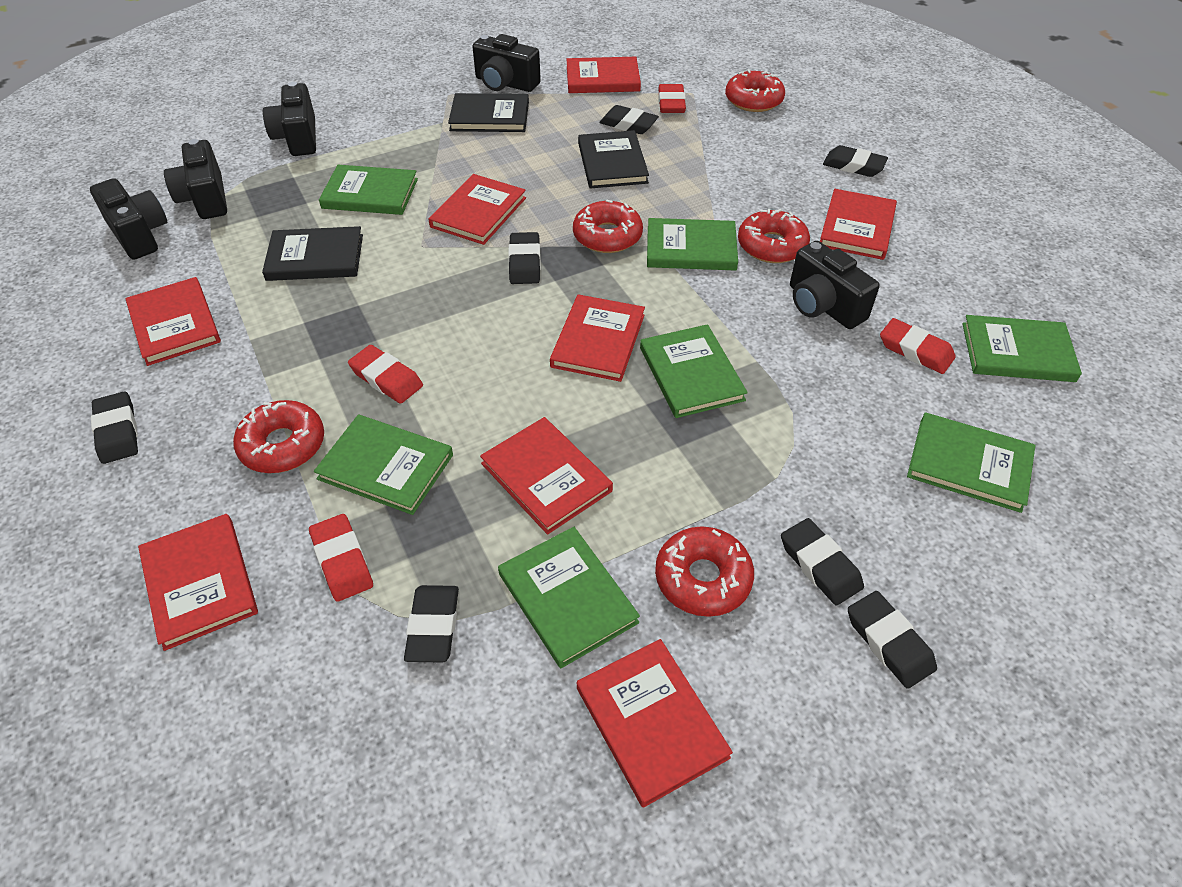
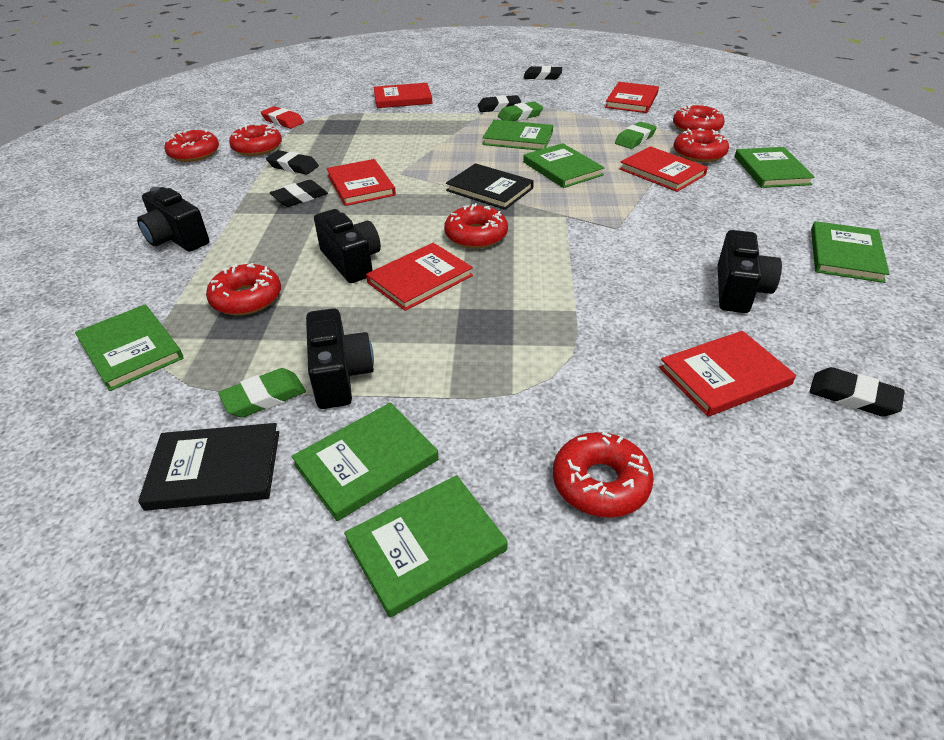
black book: 3 -> 2
black camera: 5 -> 4
black eraser: 7 -> 5
green eraser: 0 -> 3
red book: 8 -> 6
red donut: 5 -> 7
red eraser: 4 -> 1

